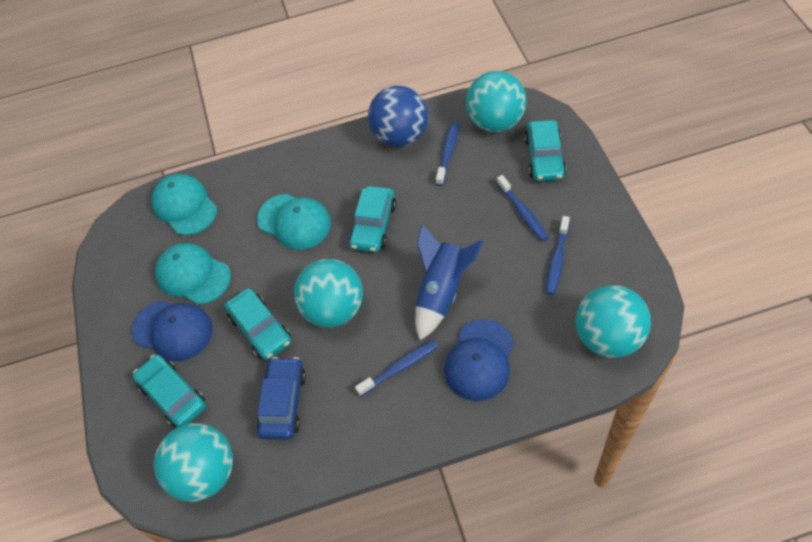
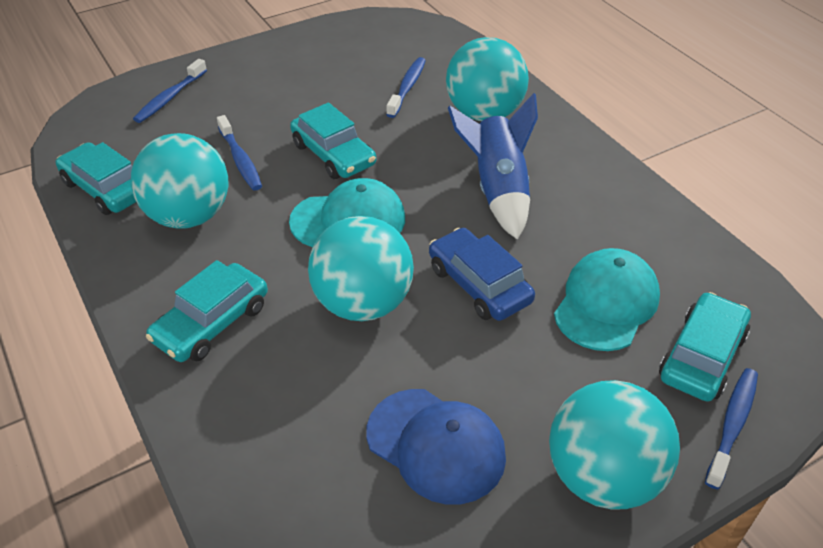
blue ball: 1 -> 0
blue cap: 2 -> 1
turquoise cap: 3 -> 2

